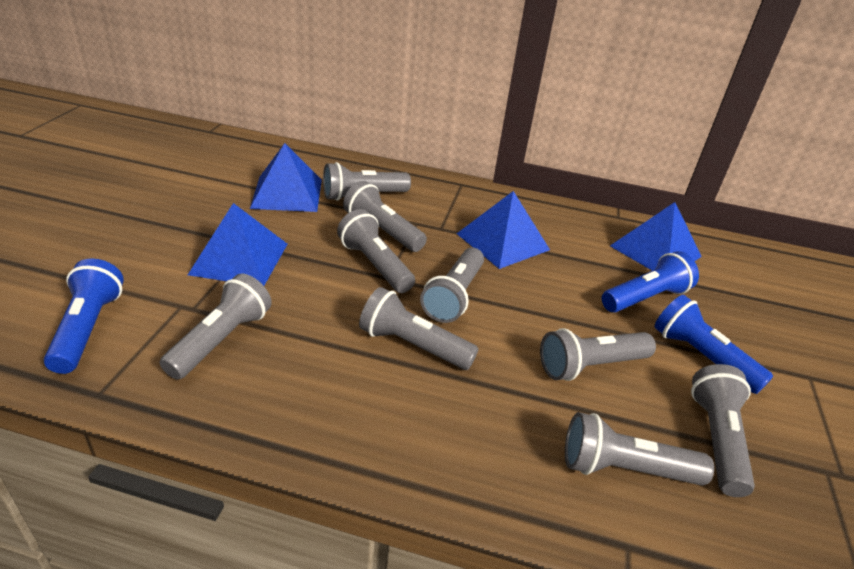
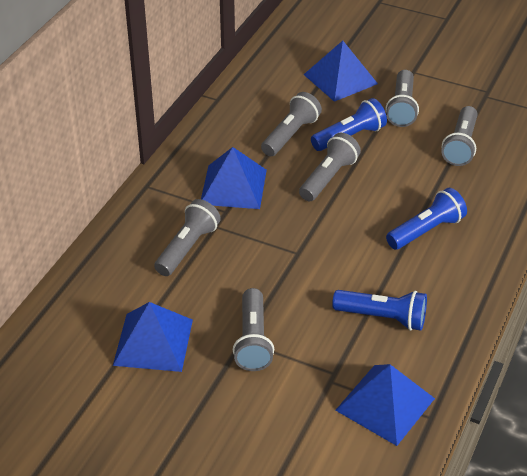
grey flashlight: 9 -> 6

